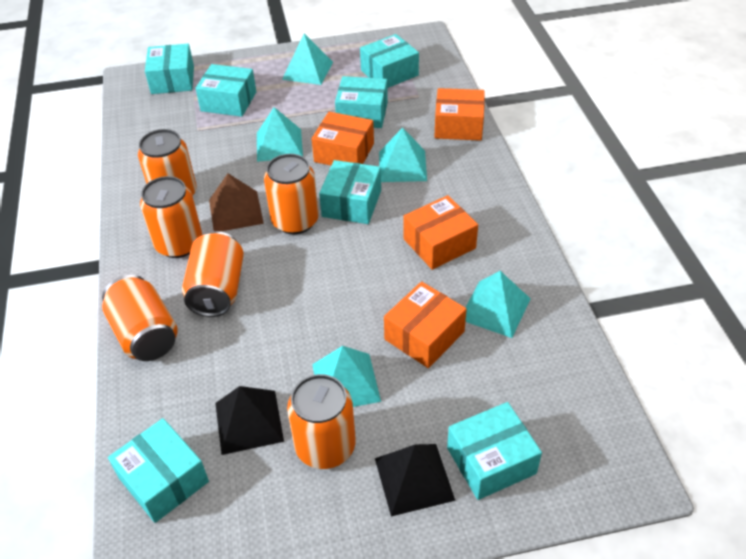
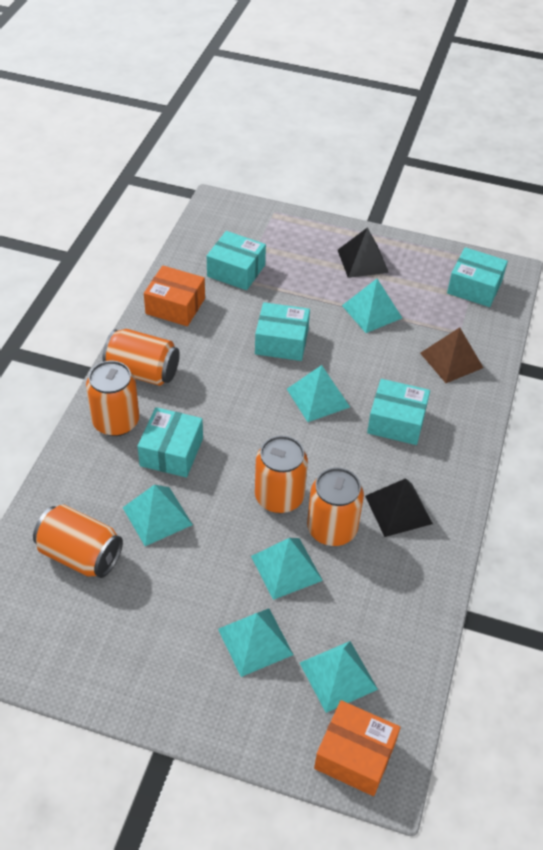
orange box: 4 -> 2
orange can: 6 -> 5
turquoise box: 7 -> 5
turquoise pyramid: 5 -> 6

